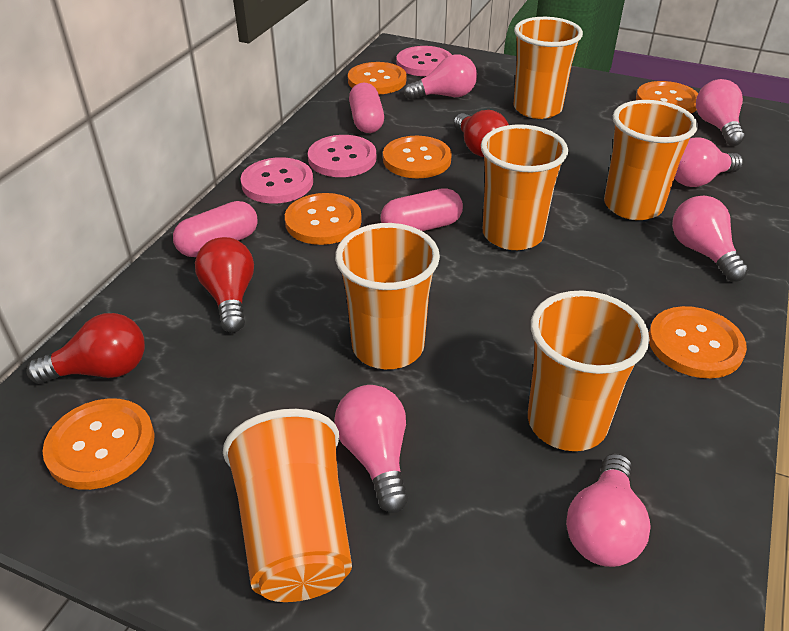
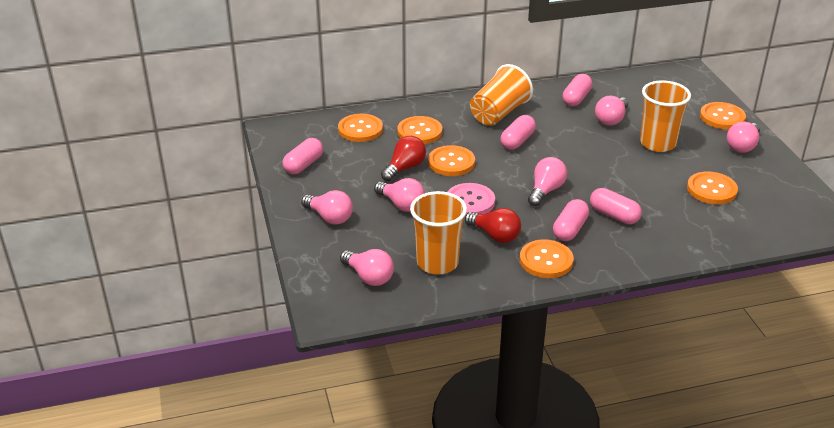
orange cup: 6 -> 3
pink button: 3 -> 1
pink capsule: 3 -> 5
red light bulb: 3 -> 2

